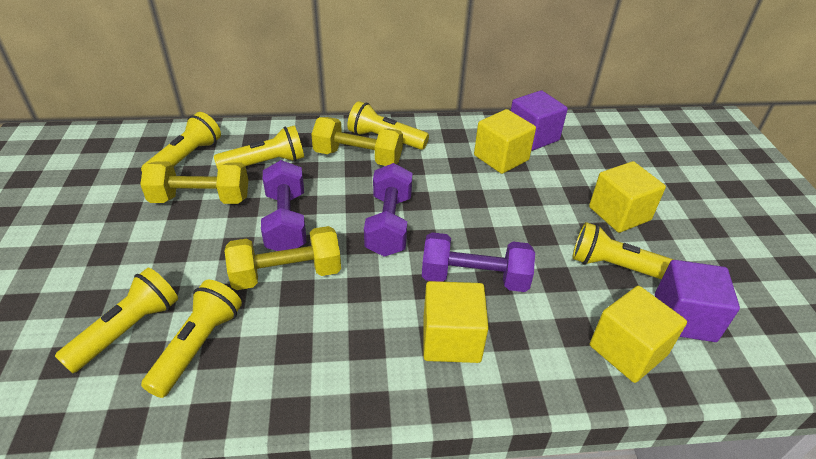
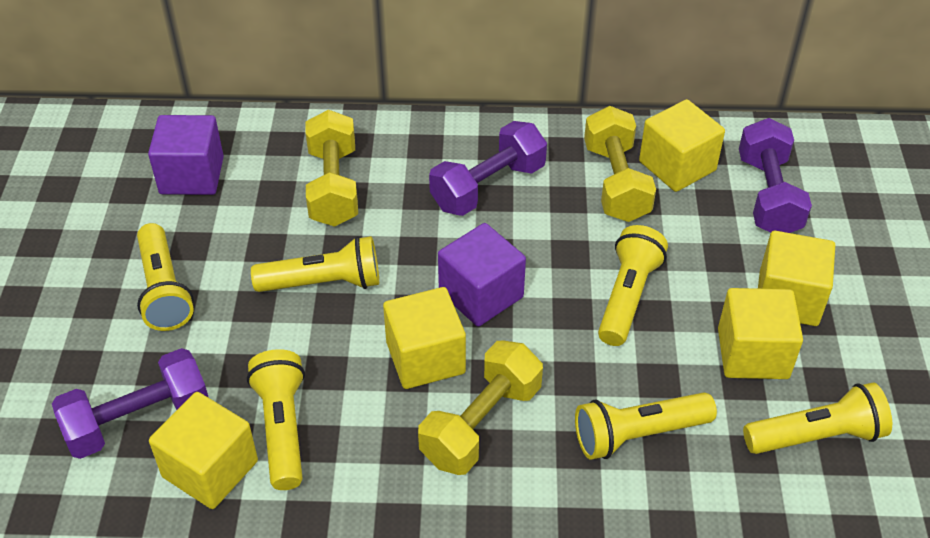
yellow cube: 4 -> 5

